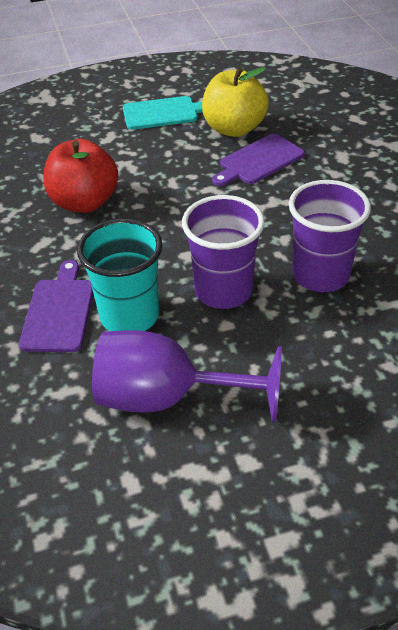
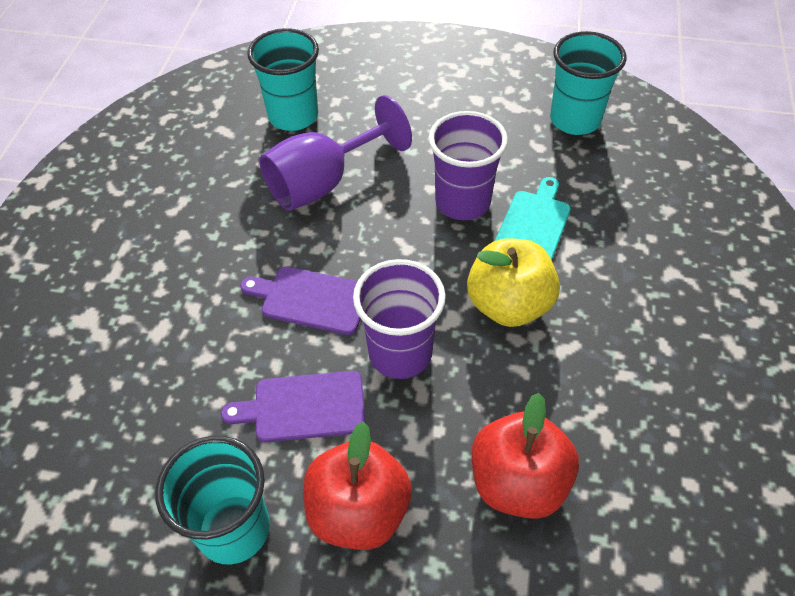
red apple: 1 -> 2
turquoise cup: 1 -> 3

